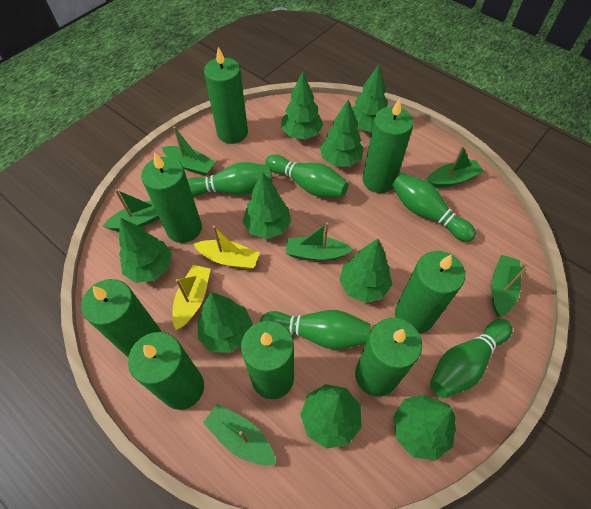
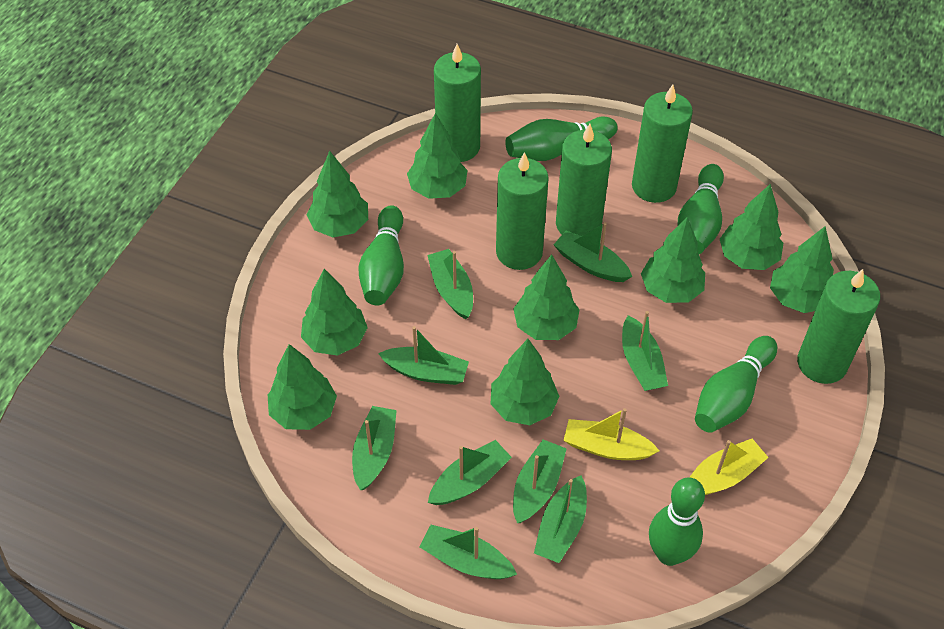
green boat: 6 -> 9
green candle: 8 -> 5

